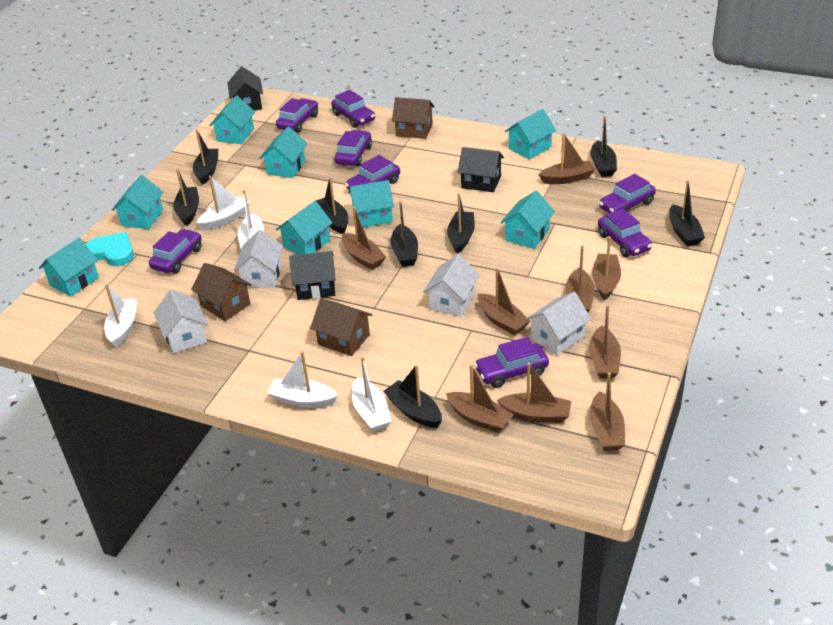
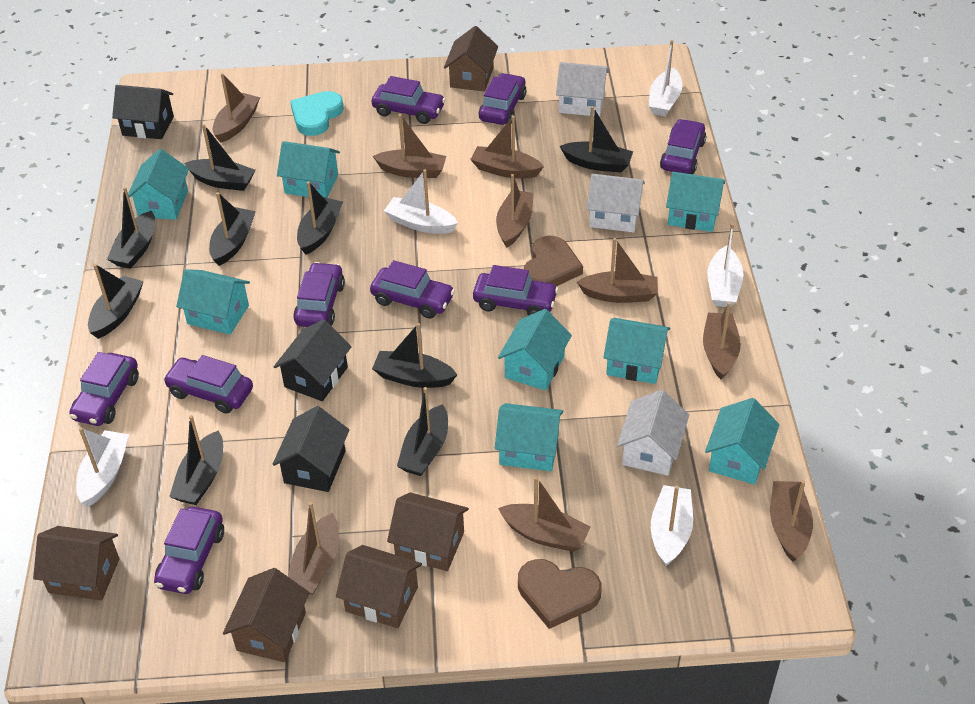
black boat: 8 -> 9
brown heart: 0 -> 2
brown house: 3 -> 5
purple car: 8 -> 9
white house: 4 -> 3

